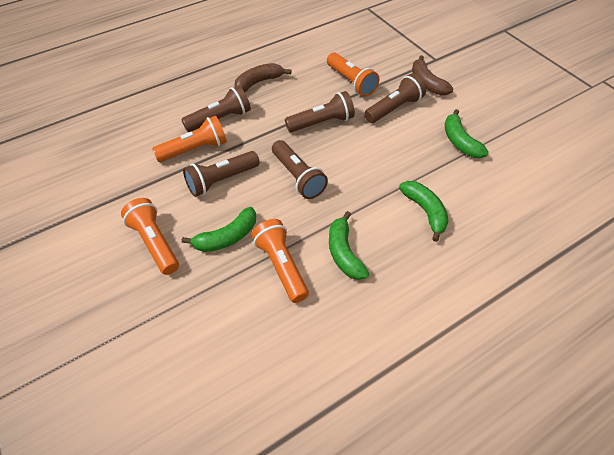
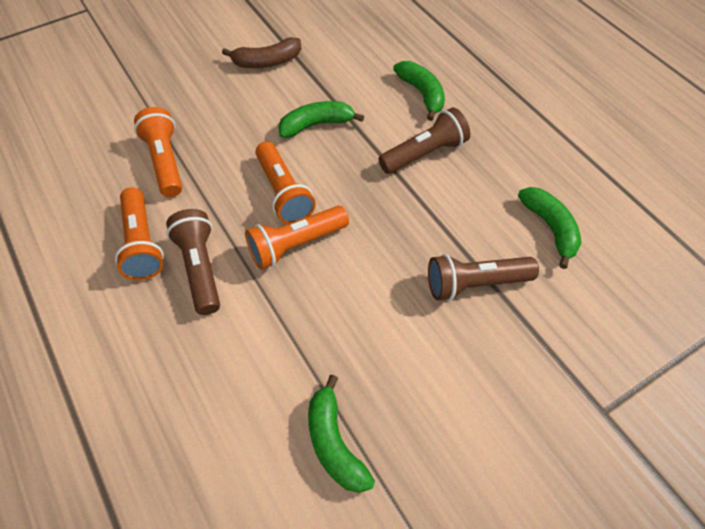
brown banana: 2 -> 1
brown flashlight: 5 -> 3

